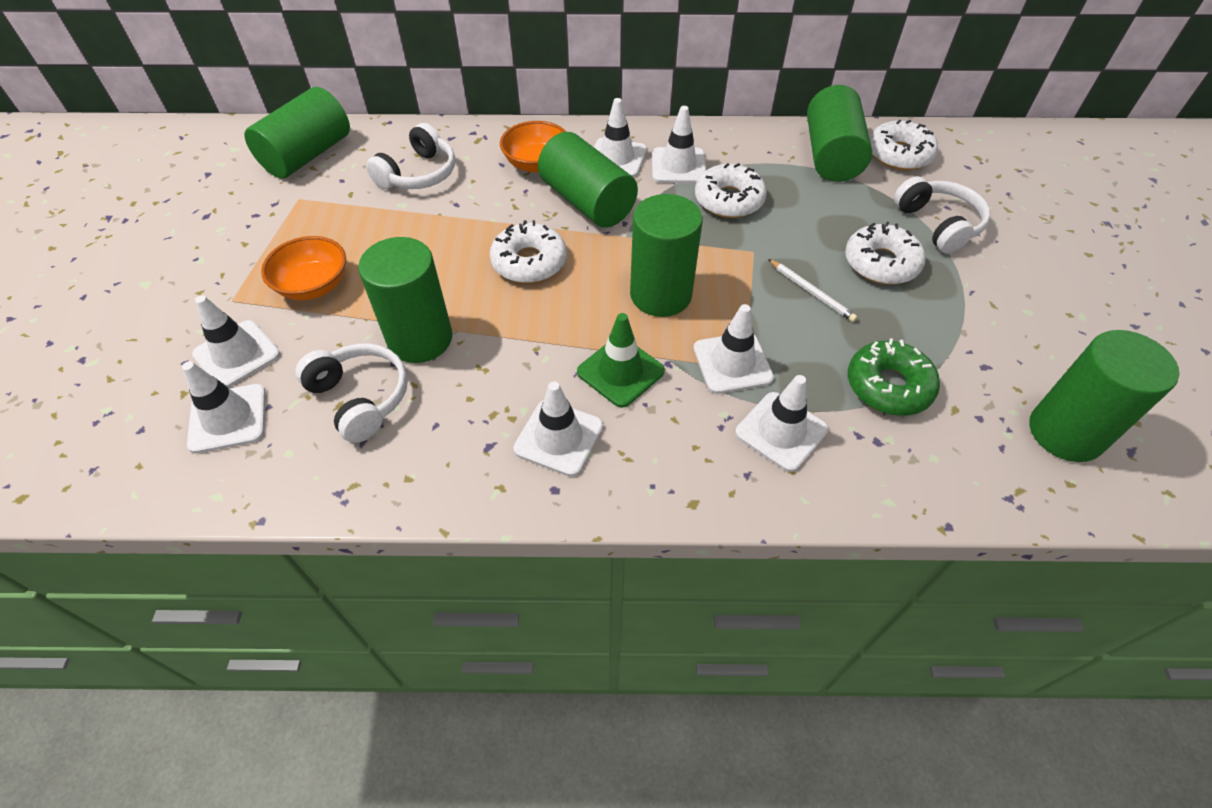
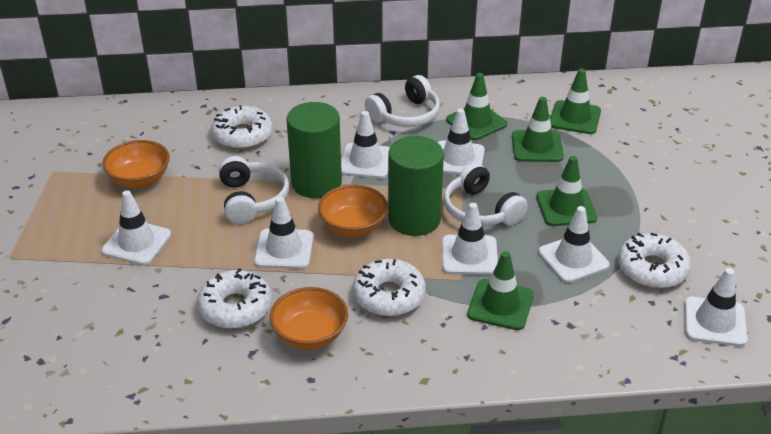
green cylinder: 6 -> 2
green donut: 1 -> 0
green traffic cone: 1 -> 5
orange bowl: 2 -> 3
white pencil: 1 -> 0

